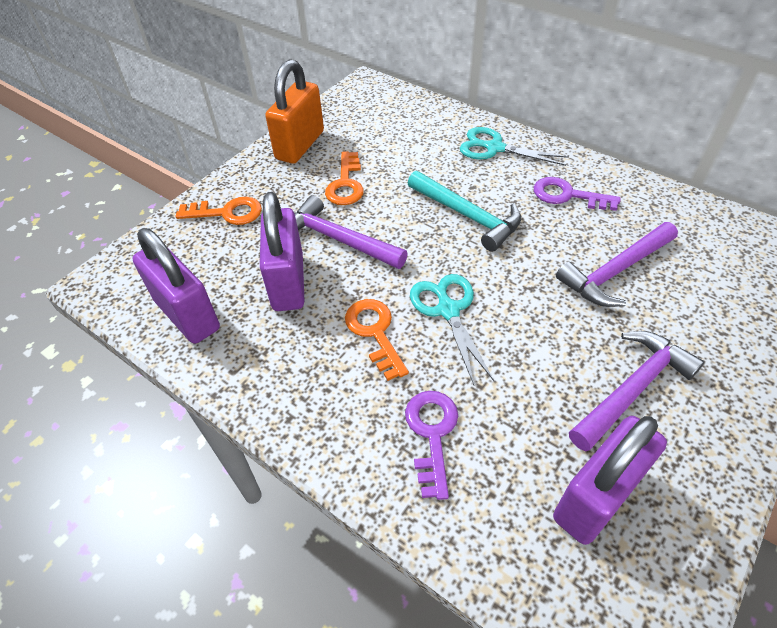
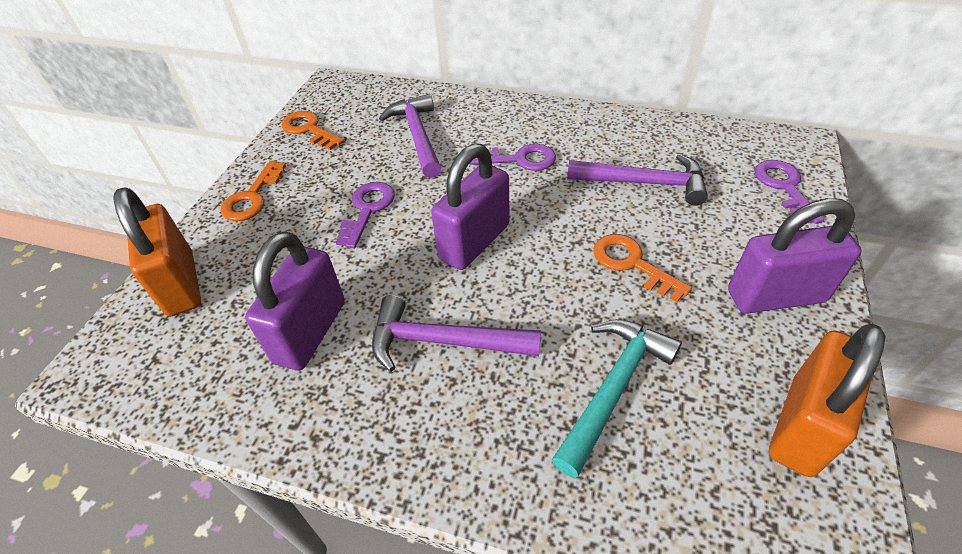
orange padlock: 1 -> 2
purple key: 2 -> 3
turquoise scissors: 2 -> 0

